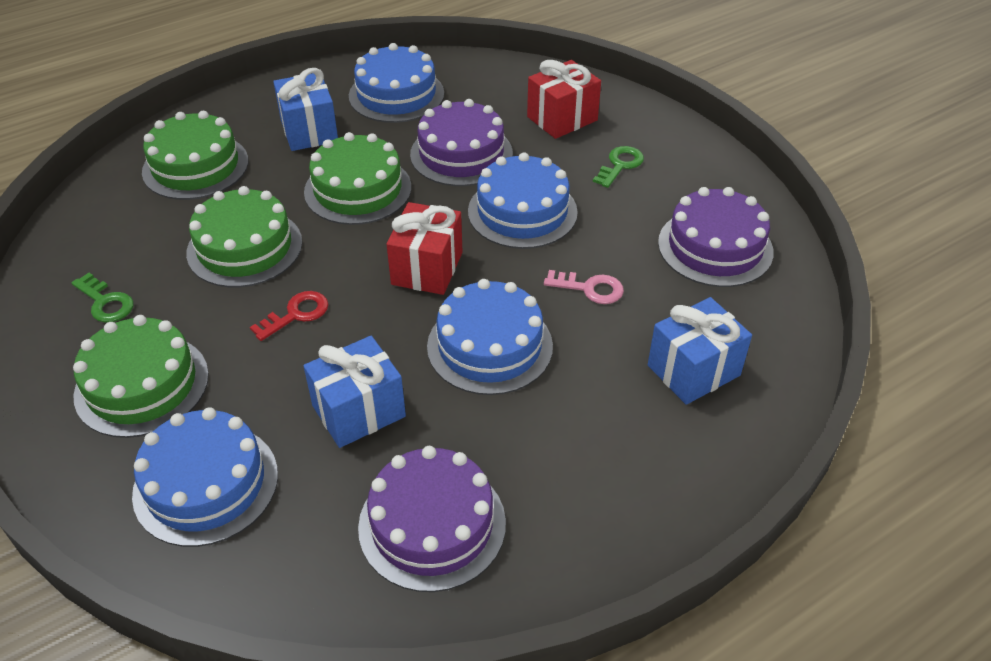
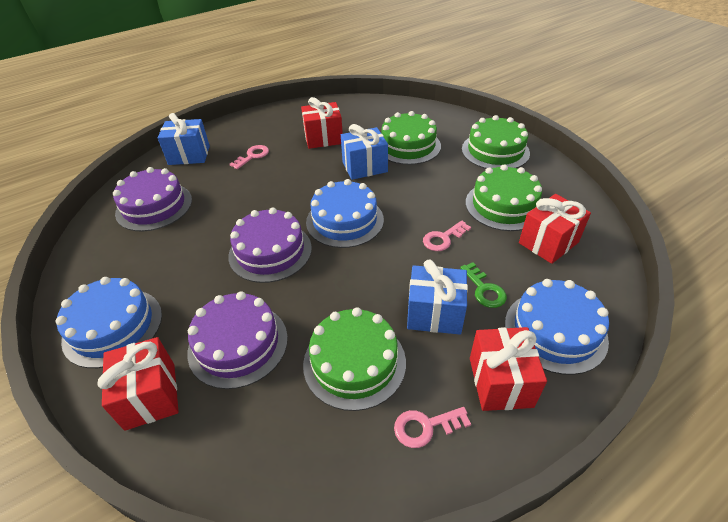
blue cake: 4 -> 3
green key: 2 -> 1
pink key: 1 -> 3
red gift: 2 -> 4
red key: 1 -> 0

